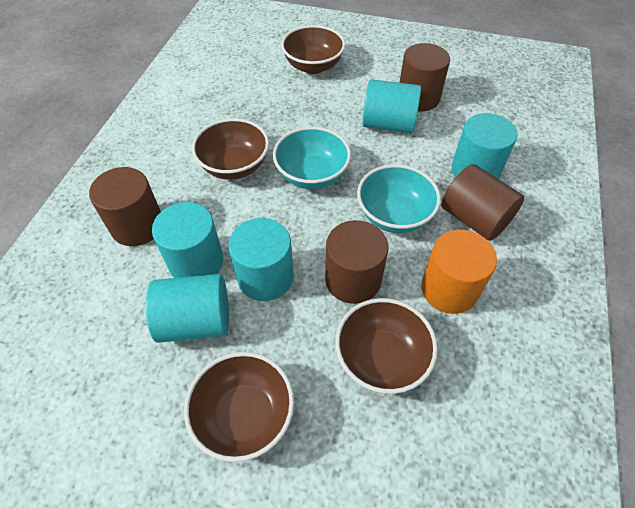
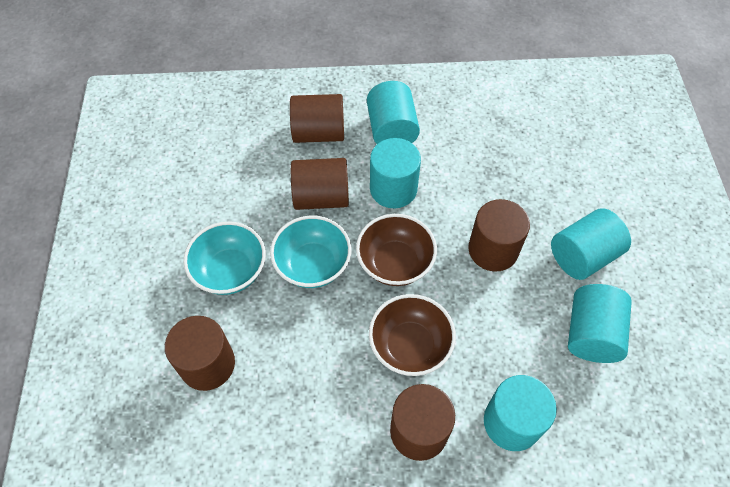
brown bowl: 4 -> 2
brown cylinder: 4 -> 5
orange cylinder: 1 -> 0

